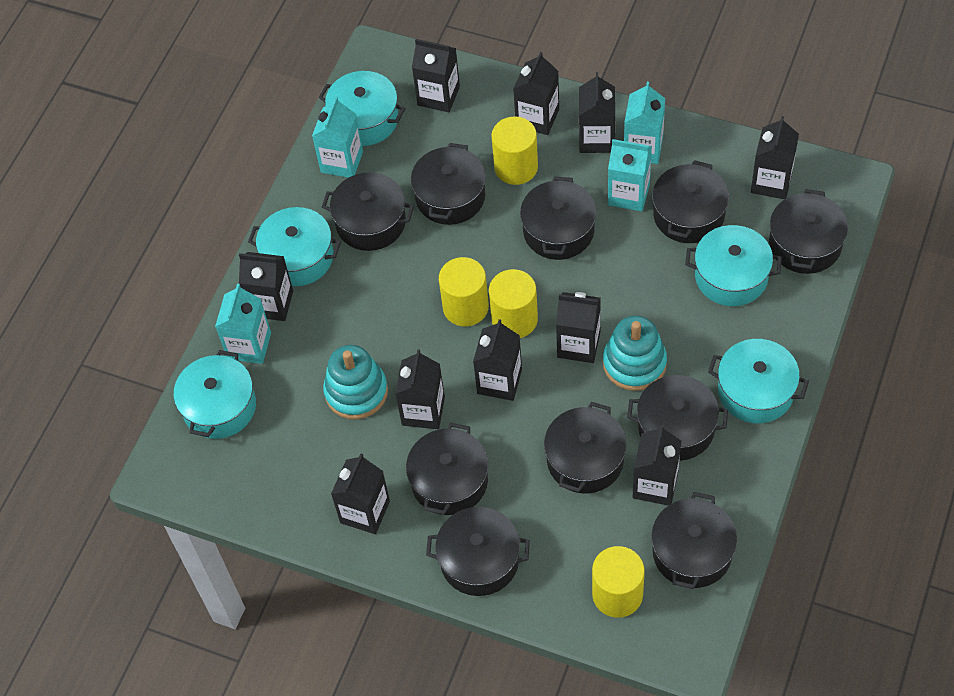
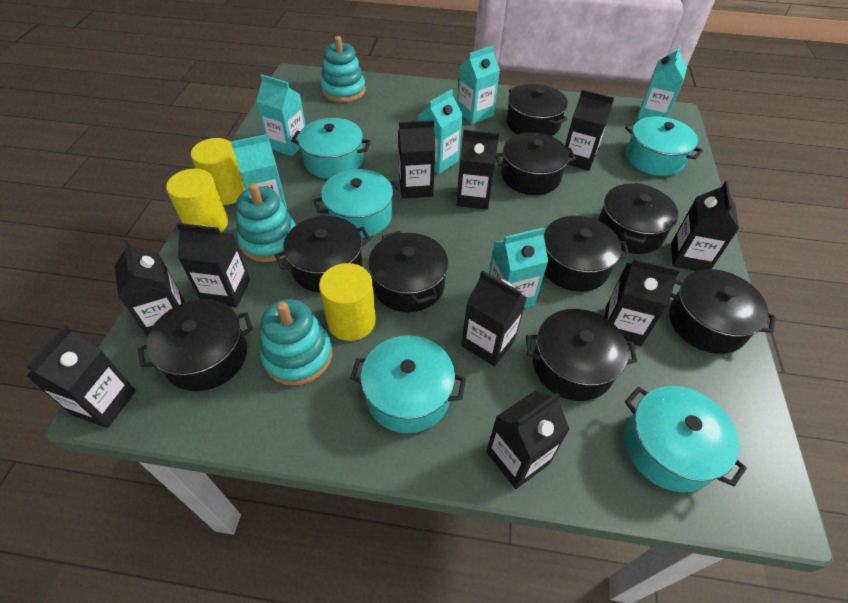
black pot: 10 -> 9
turquoise carton: 4 -> 6
turquoise stacking toy: 2 -> 3
yellow cylinder: 4 -> 3

